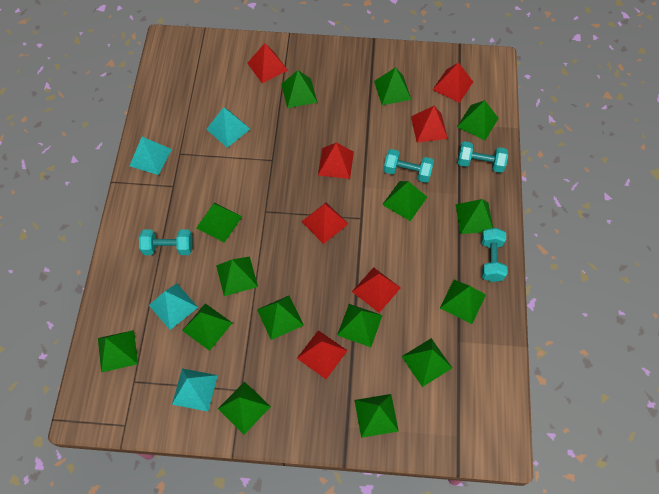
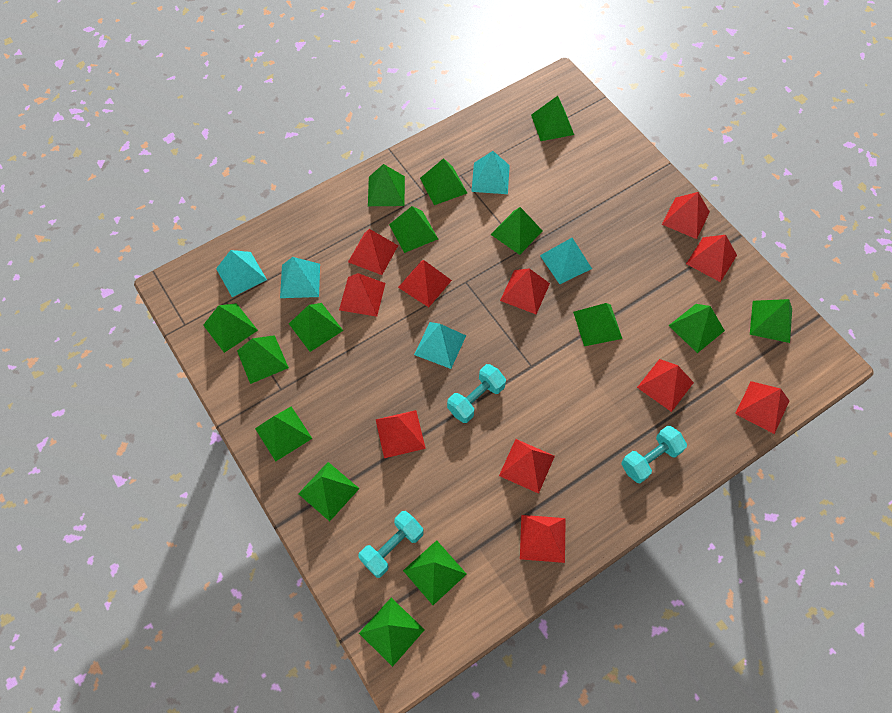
red pyramid: 7 -> 11
turquoise dumbbell: 4 -> 3
turquoise pyramid: 4 -> 5

